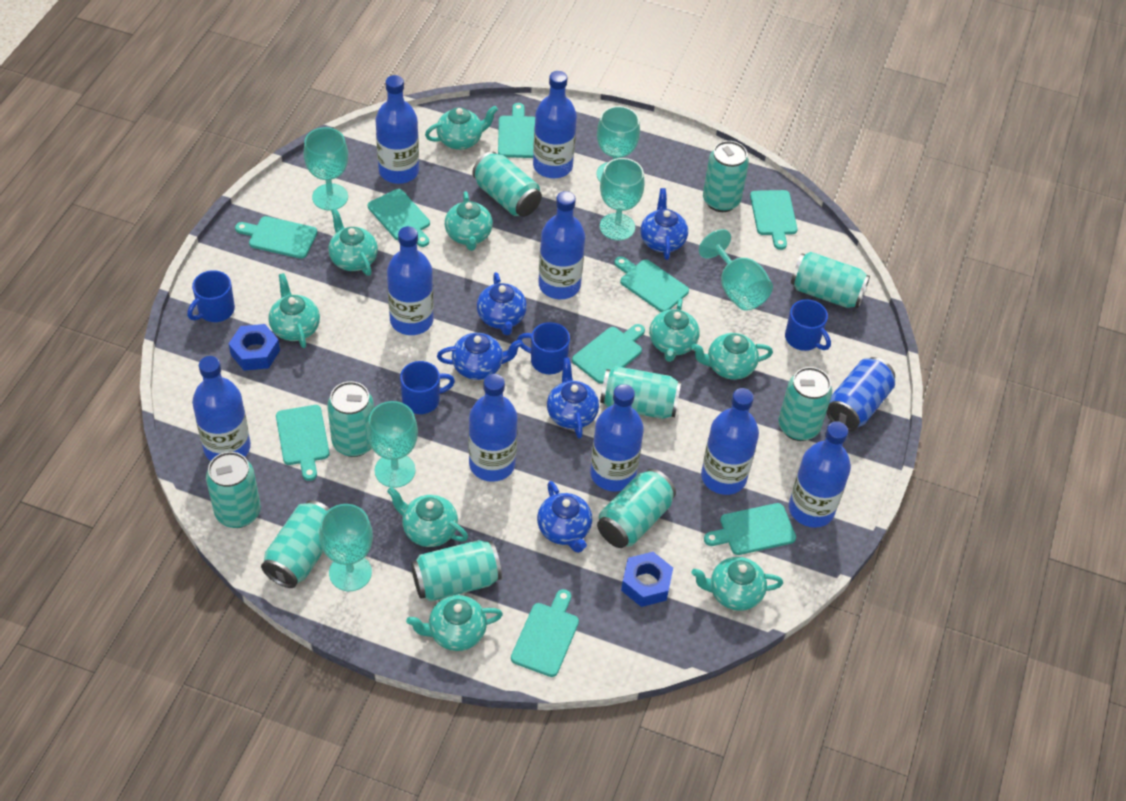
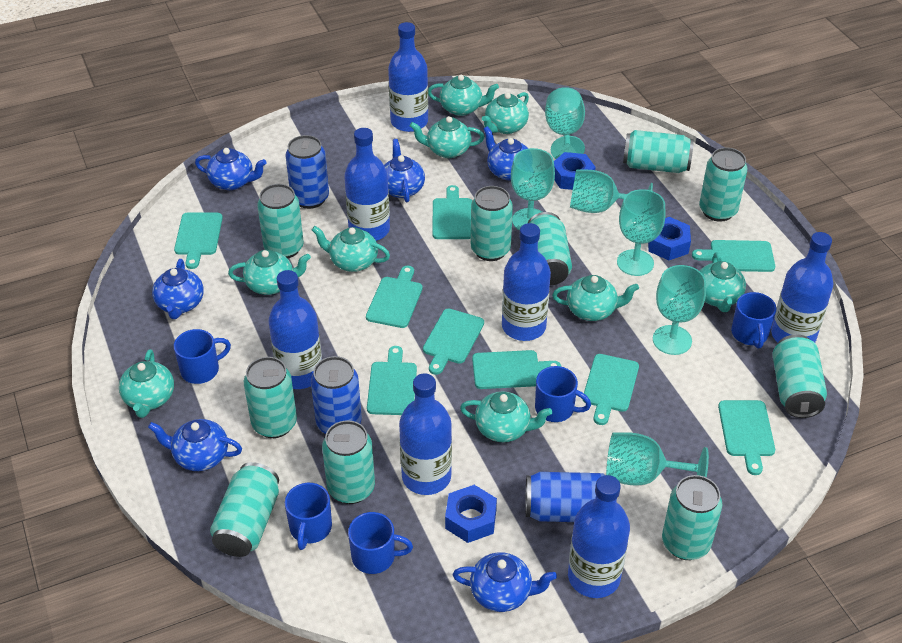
blue bottle: 9 -> 7
blue can: 1 -> 3
blue mug: 4 -> 5
blue nut: 2 -> 3
blue teapot: 5 -> 6

